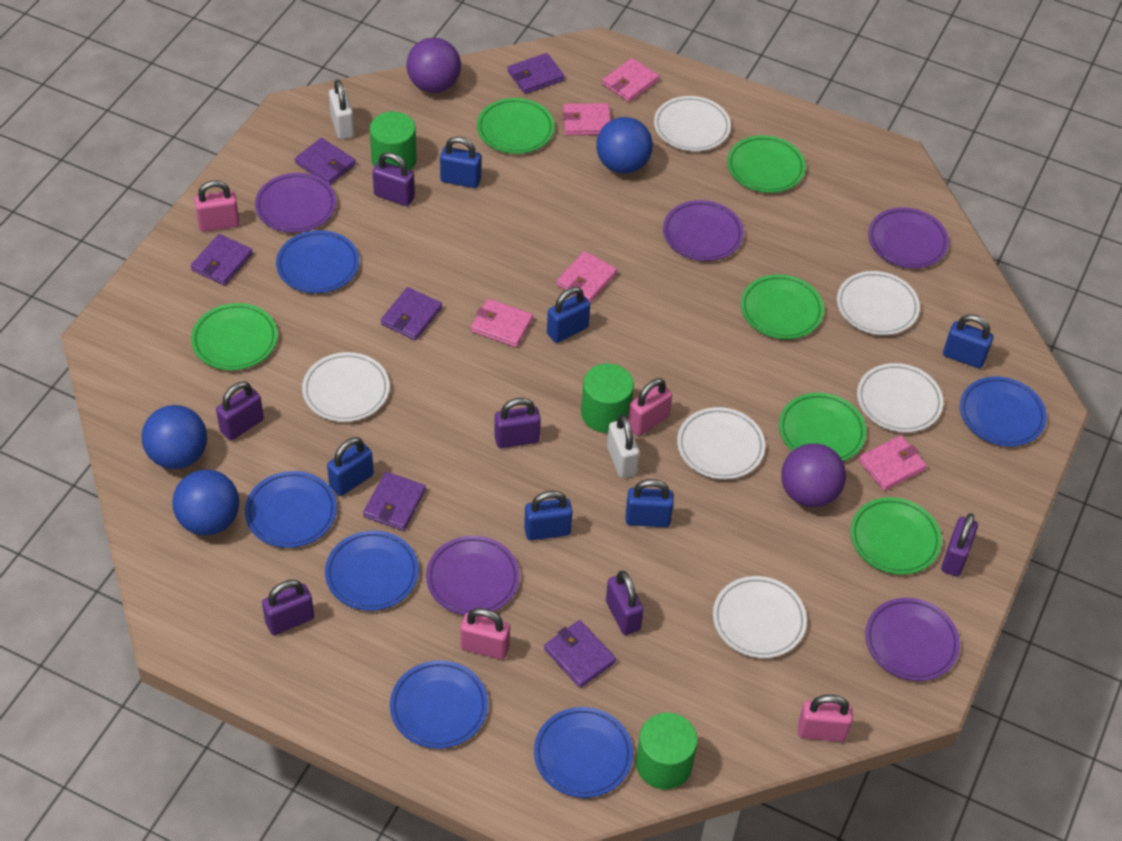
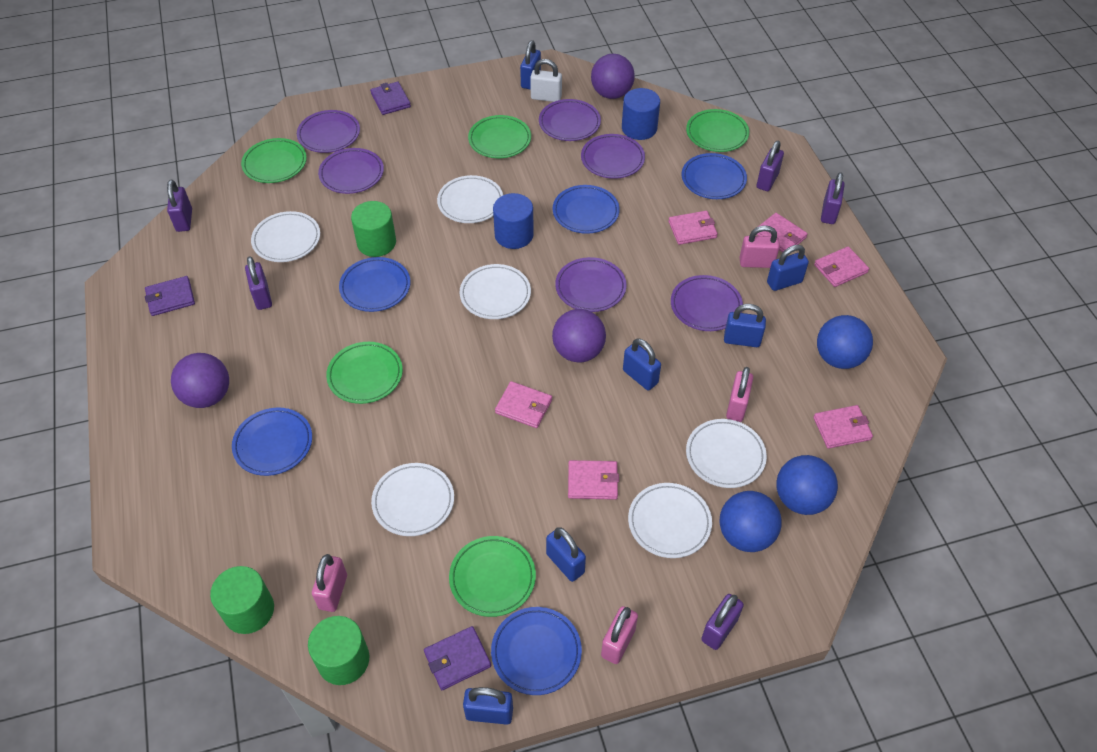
blue cylinder: 0 -> 2
blue plate: 6 -> 5
green plate: 6 -> 5
pink wallet: 5 -> 6
purple ball: 2 -> 3
purple padlock: 6 -> 5
purple plate: 5 -> 6
purple wallet: 6 -> 3
white padlock: 2 -> 1

